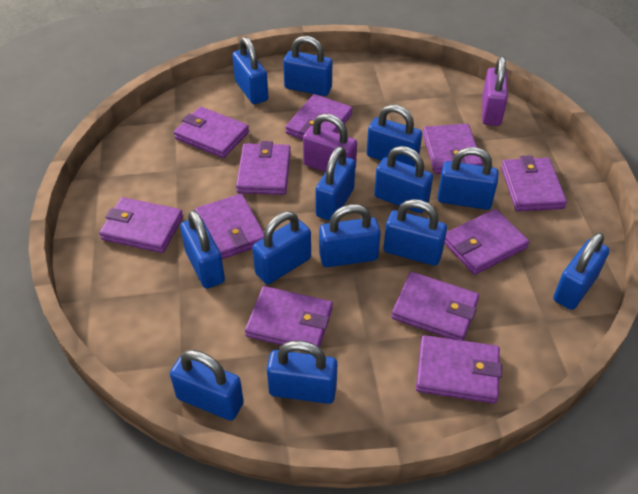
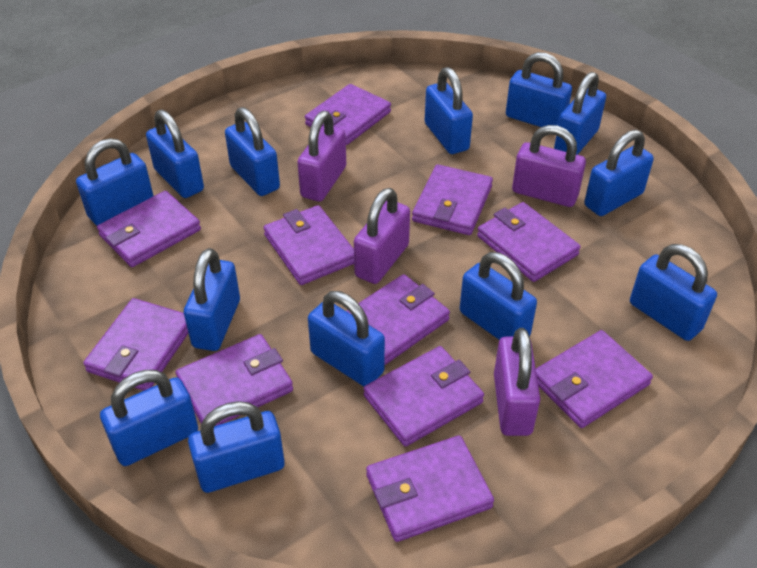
purple padlock: 2 -> 4

